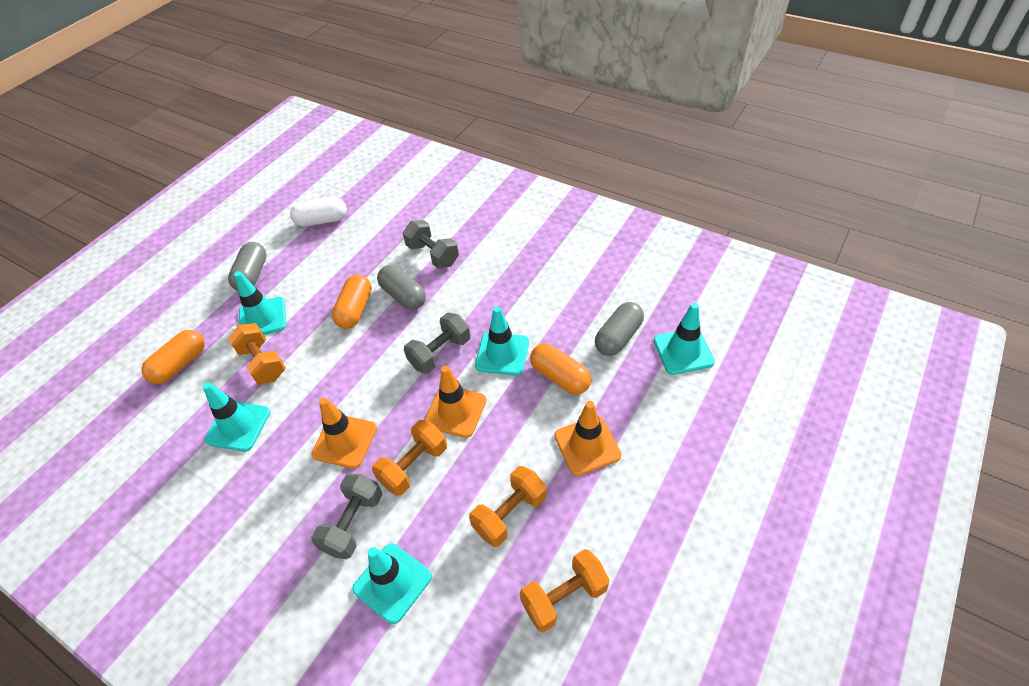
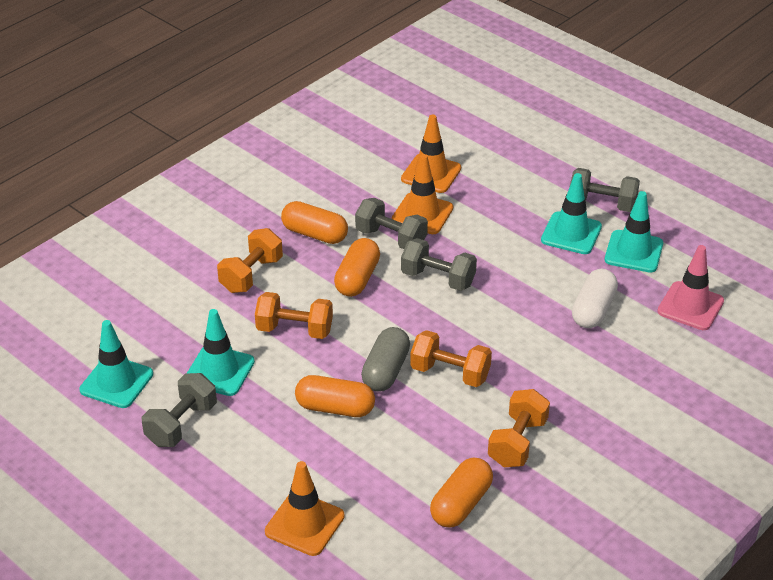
grey capsule: 3 -> 1
grey dumbbell: 3 -> 4
orange capsule: 3 -> 4
pink traffic cone: 0 -> 1
turquoise traffic cone: 5 -> 4

